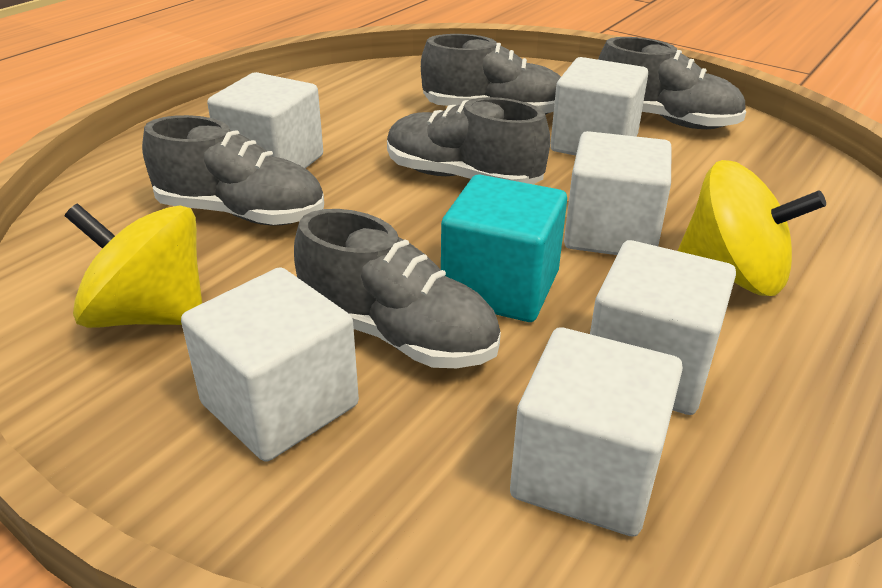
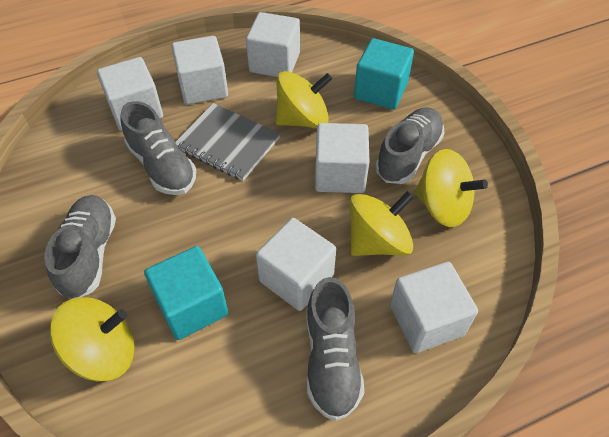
grey notebook: 0 -> 1
grey shoe: 5 -> 4
turquoise cube: 1 -> 2
yellow spinning top: 2 -> 4

